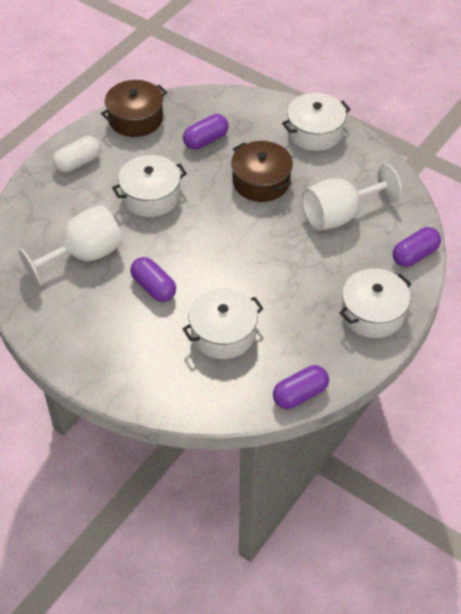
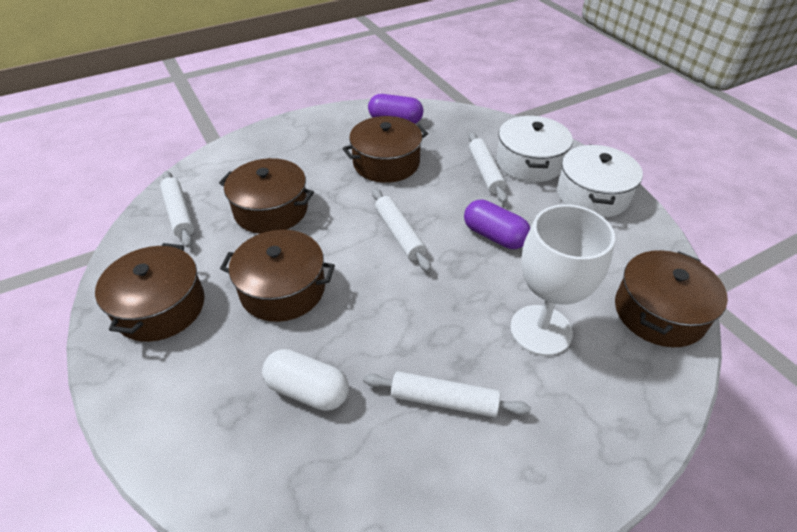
brown pot: 2 -> 5
purple capsule: 4 -> 2
white goblet: 2 -> 1
white pot: 4 -> 2
white rolling pin: 0 -> 4

